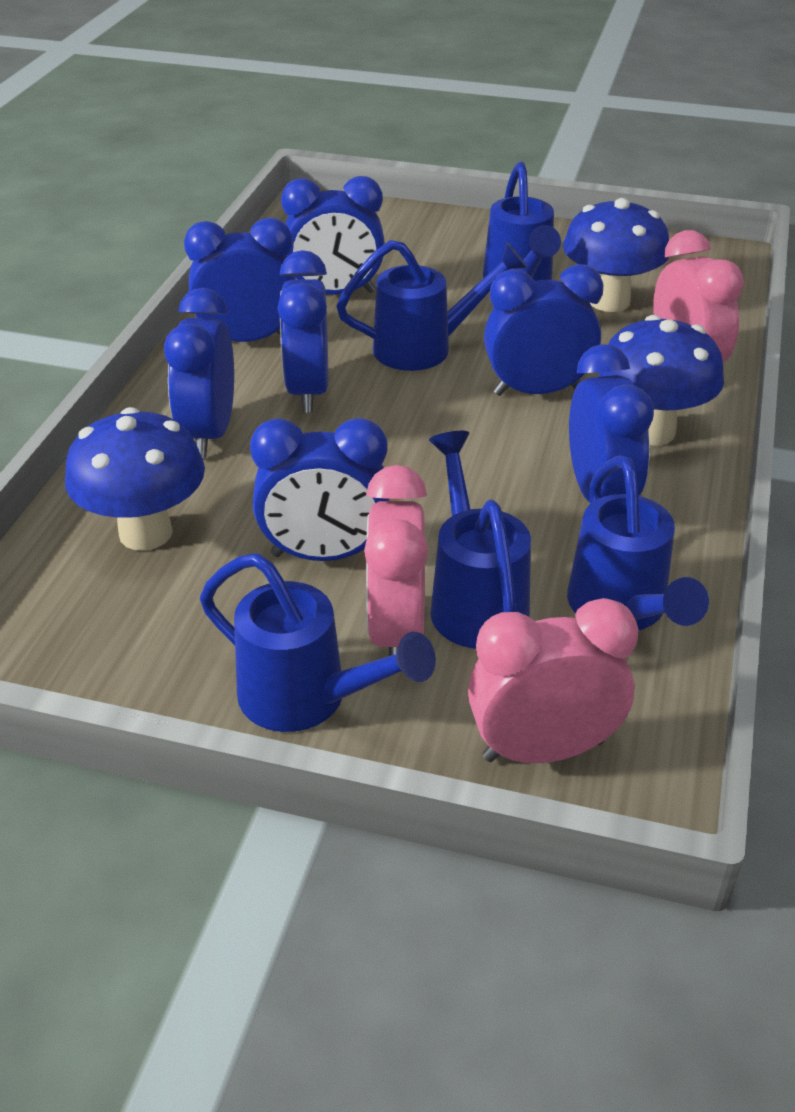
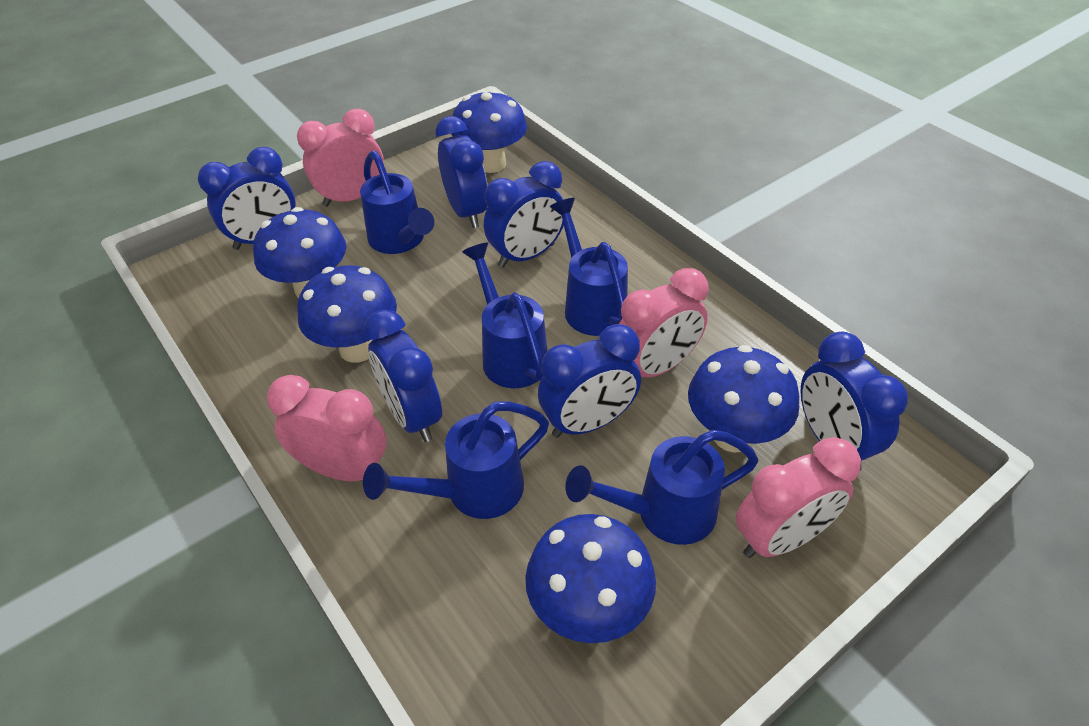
blue clock: 7 -> 6
blue mushroom: 3 -> 5
pink clock: 3 -> 4

